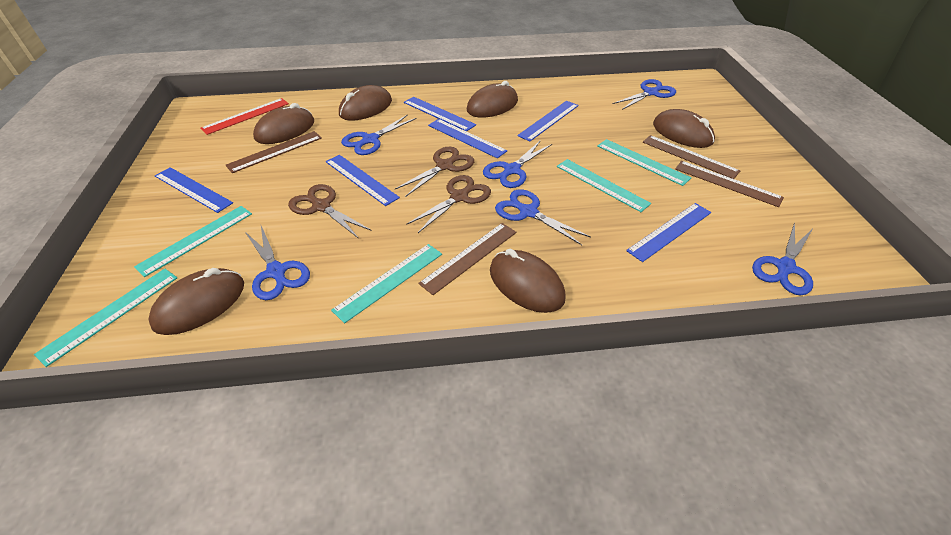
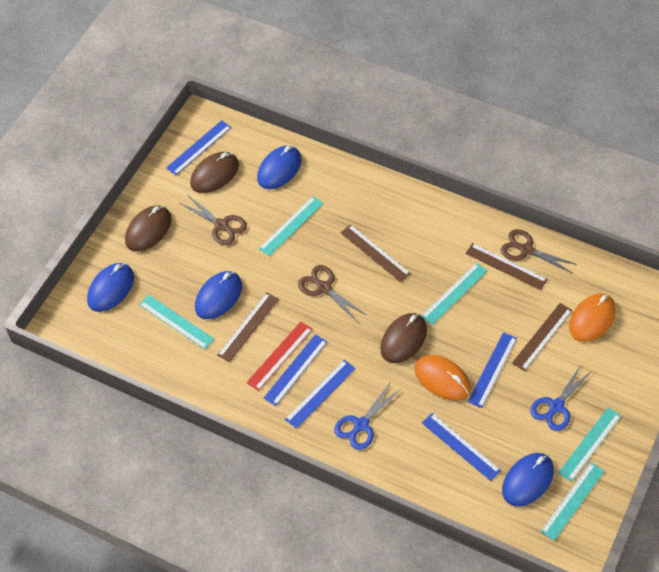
blue mouse: 0 -> 4
blue ruler: 6 -> 5
blue scissors: 6 -> 2
brown mouse: 6 -> 3
orange mouse: 0 -> 2

